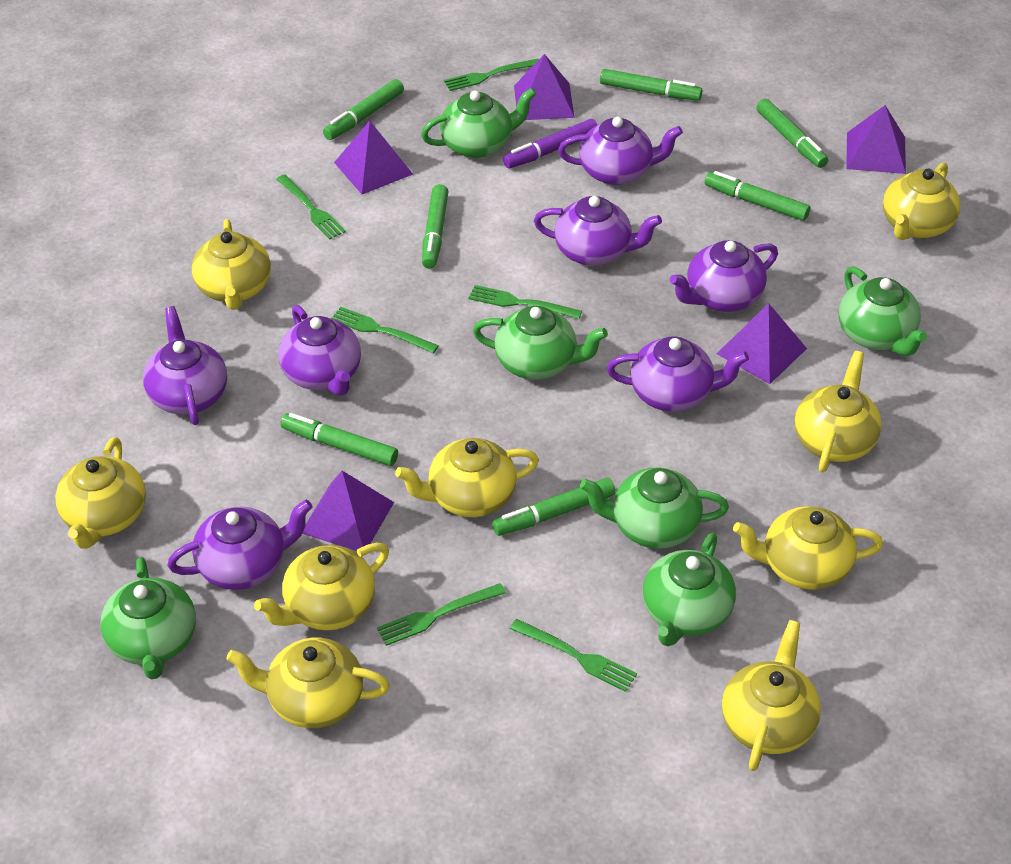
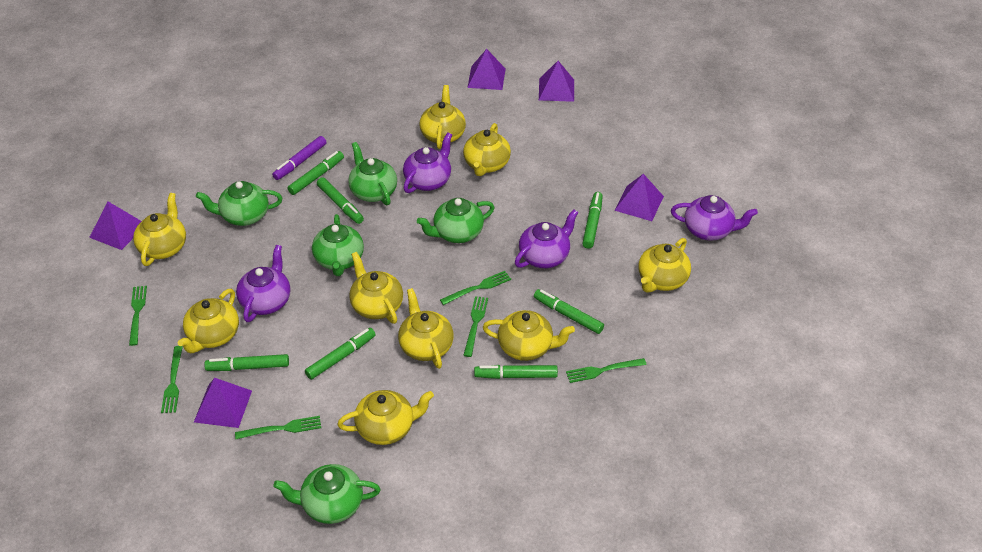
green teapot: 6 -> 5
purple teapot: 7 -> 4

